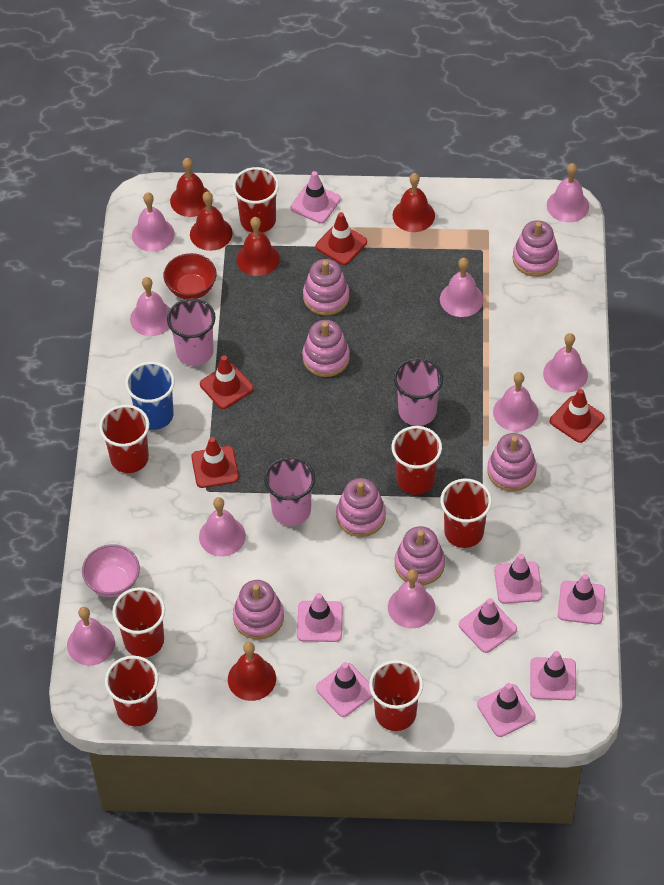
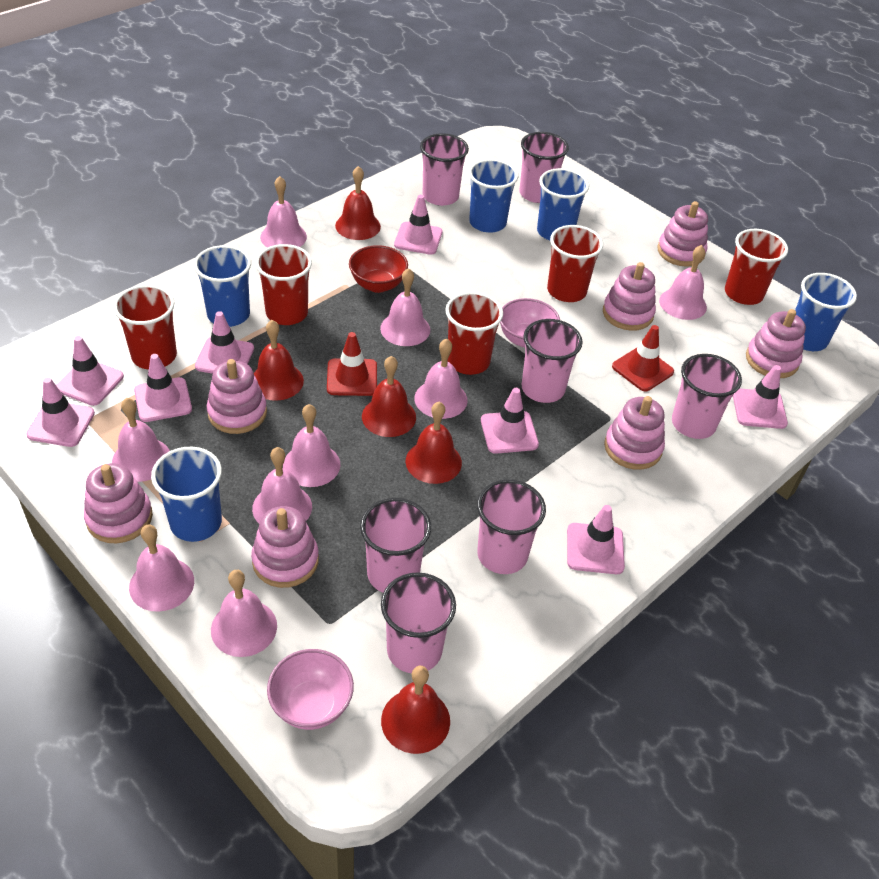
blue cup: 1 -> 5
pink bowl: 1 -> 2
pink cup: 3 -> 7
red cup: 7 -> 5
red traffic cone: 4 -> 2

